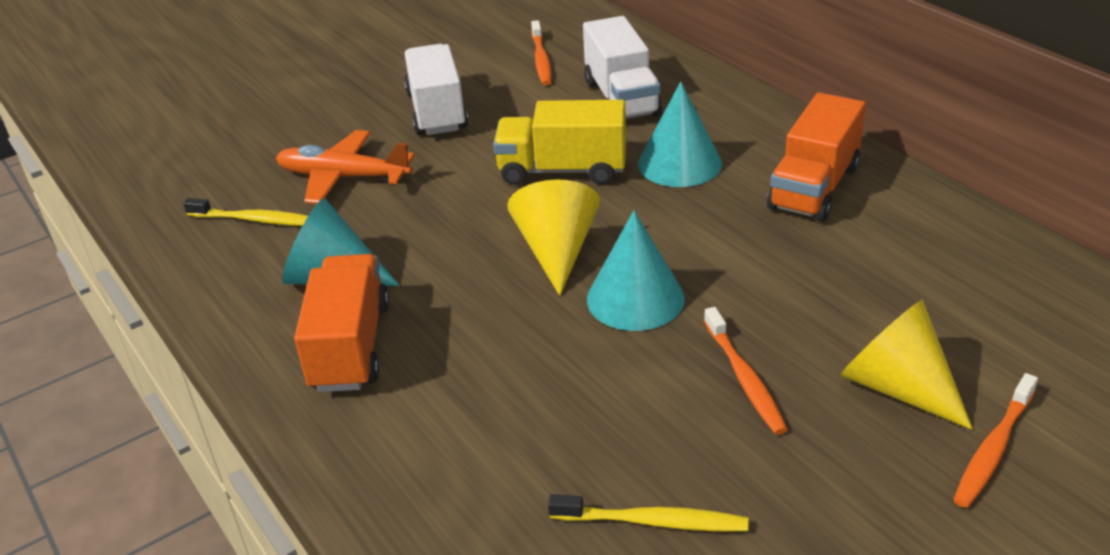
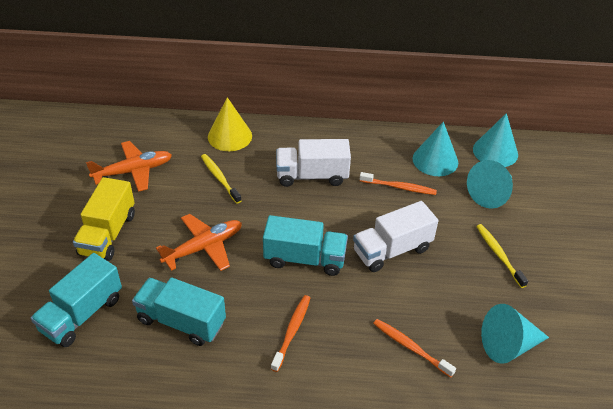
orange plane: 1 -> 2
orange truck: 2 -> 0
turquoise cone: 3 -> 4
turquoise truck: 0 -> 3
yellow cone: 2 -> 1

